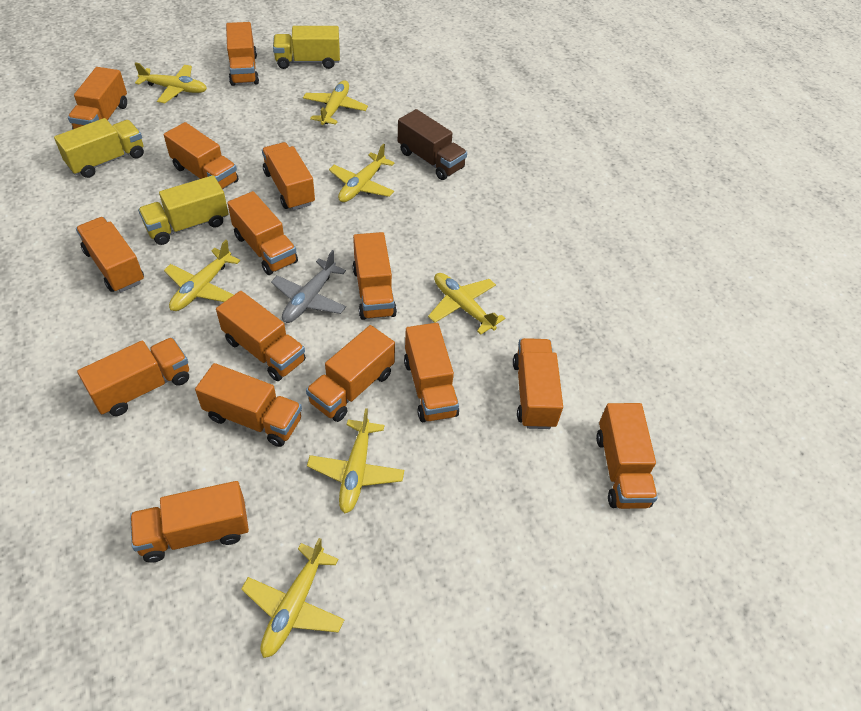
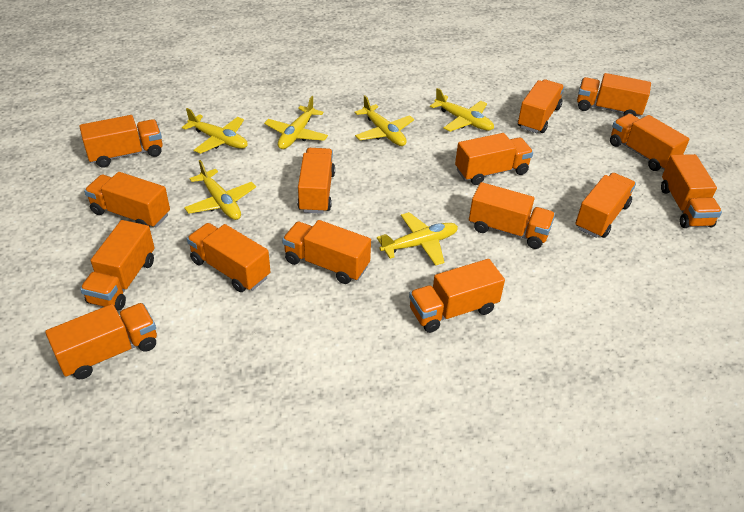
brown truck: 1 -> 0
grey plane: 1 -> 0
yellow plane: 7 -> 6
yellow truck: 3 -> 0

